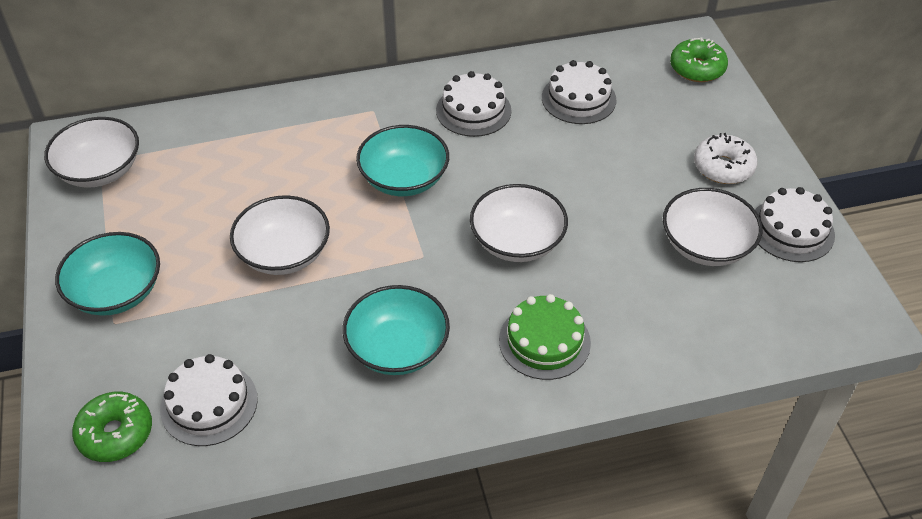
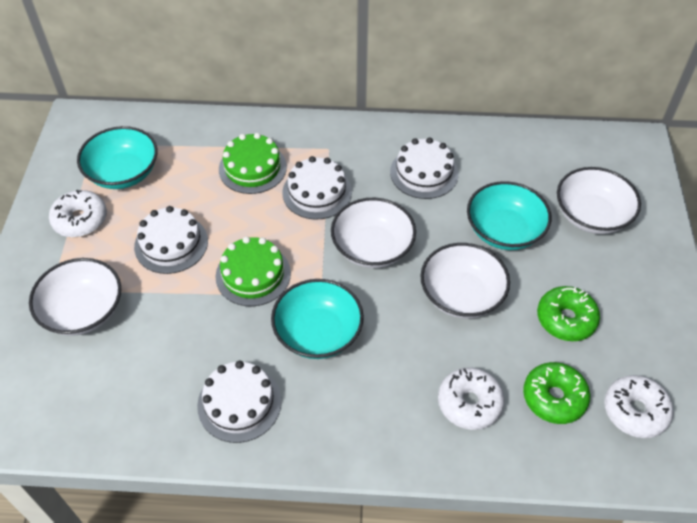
green cake: 1 -> 2
white donut: 1 -> 3

